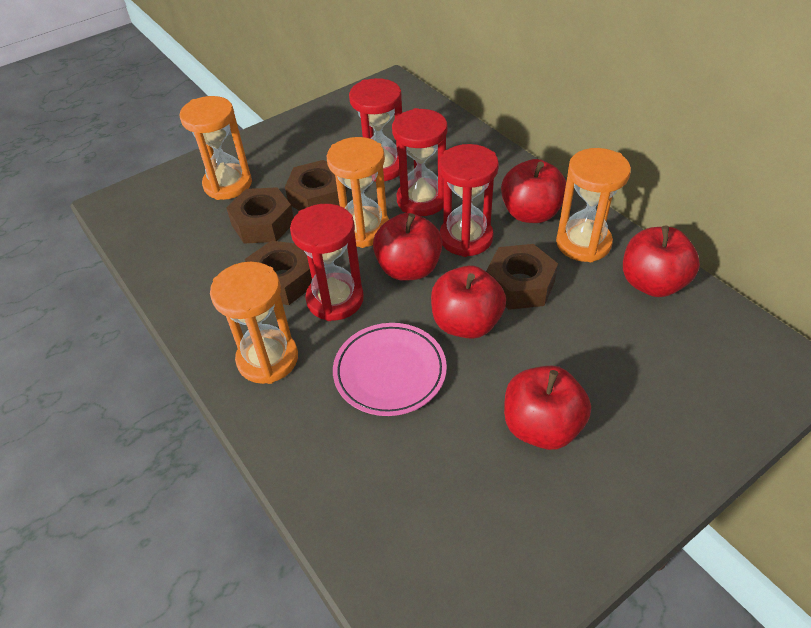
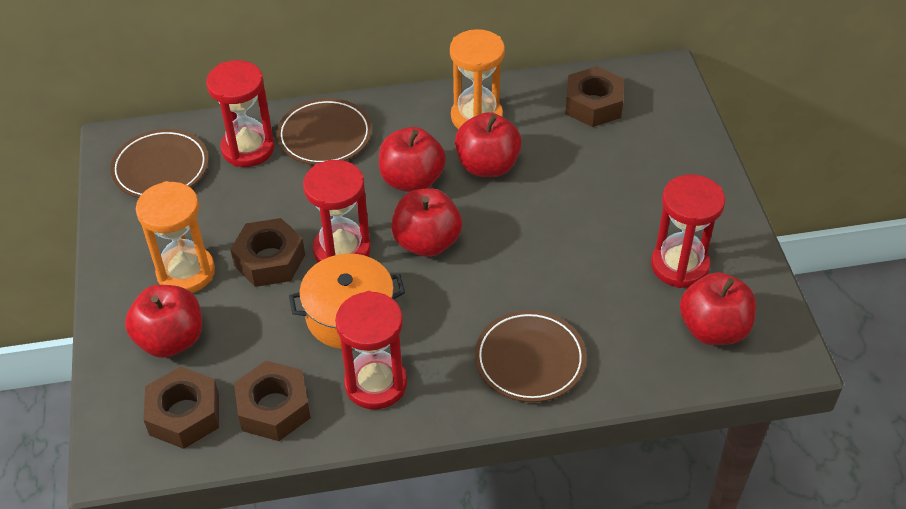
brown plate: 0 -> 3
orange hourglass: 4 -> 2
orange pot: 0 -> 1
pink plate: 1 -> 0

